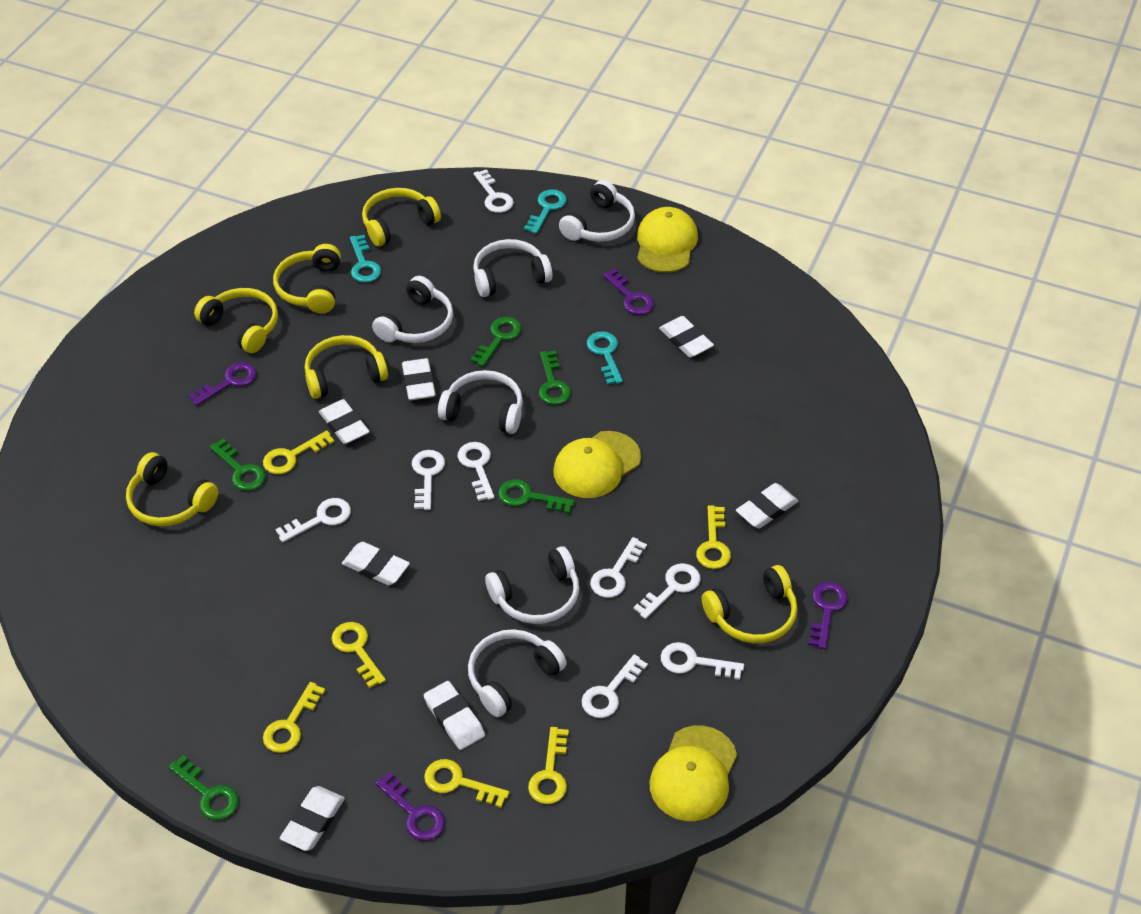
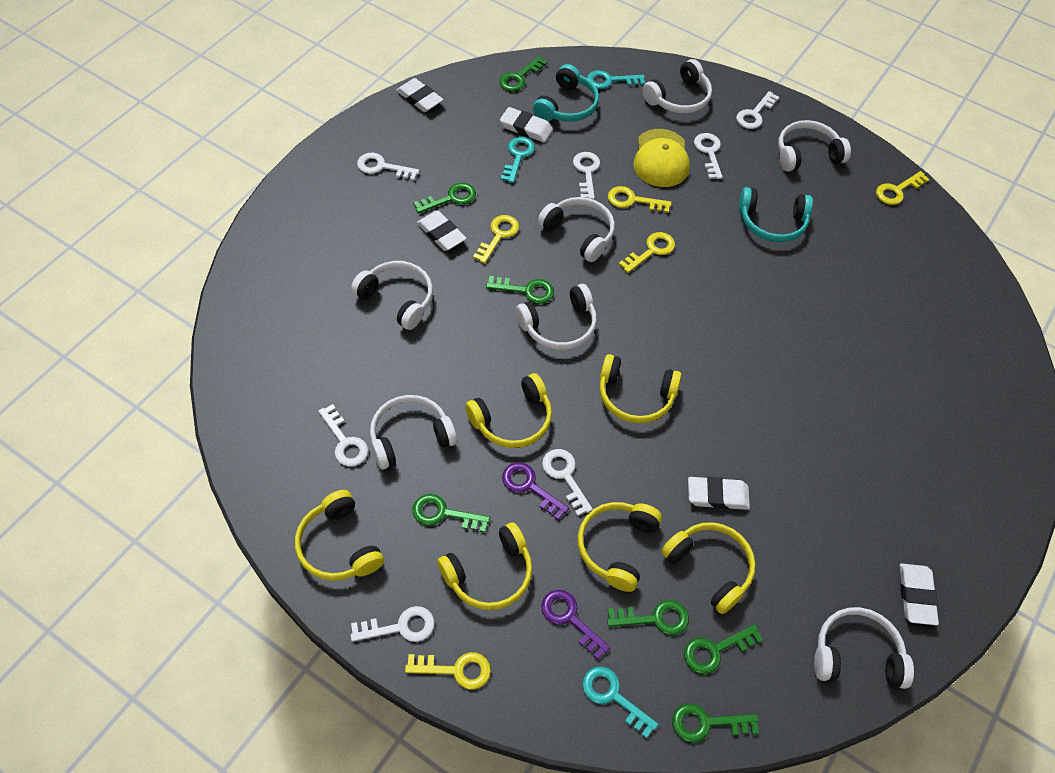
green key: 5 -> 7
purple key: 4 -> 2
turquoise headphones: 0 -> 2
white eraser: 7 -> 5
white headphones: 6 -> 7
white key: 8 -> 7
yellow cap: 3 -> 1
yellow key: 6 -> 5

